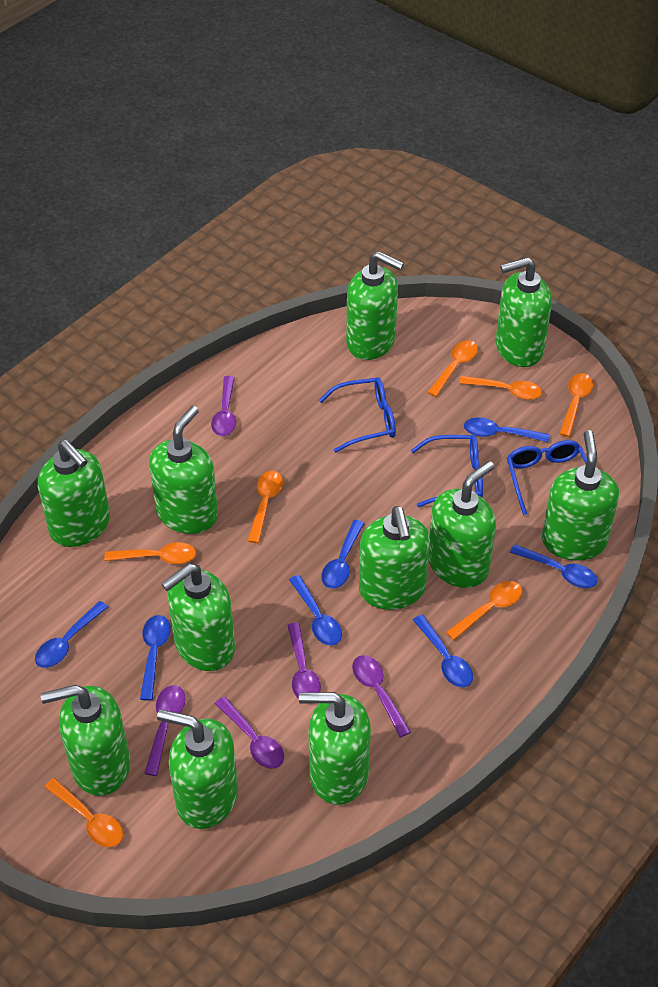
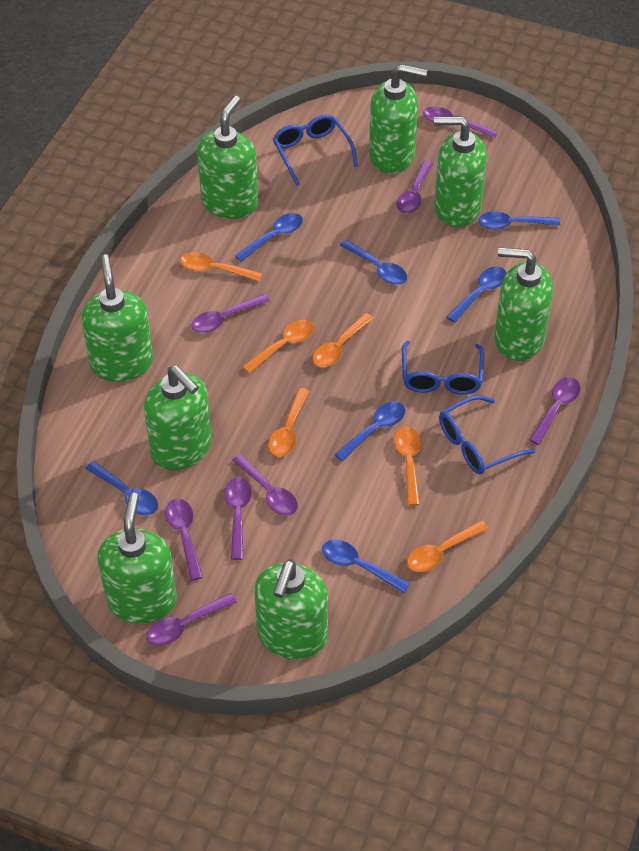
green soap dispenser: 11 -> 8
orange spoon: 7 -> 6
purple spoon: 5 -> 8

